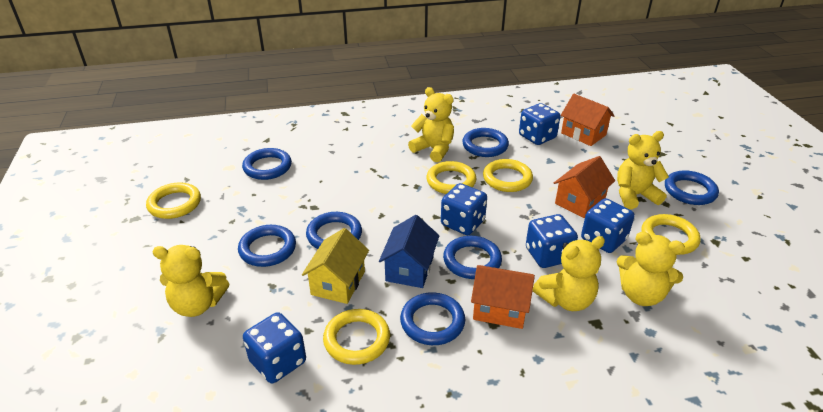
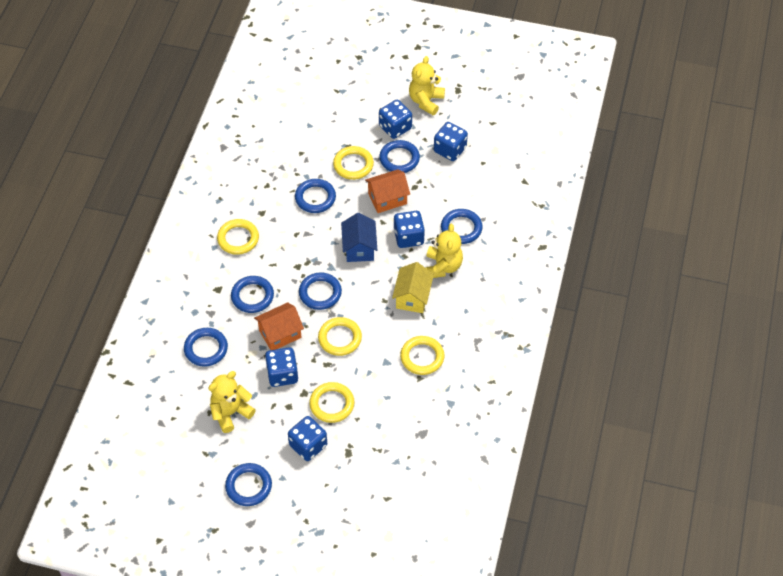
orange house: 3 -> 2
yellow teddy bear: 5 -> 3

